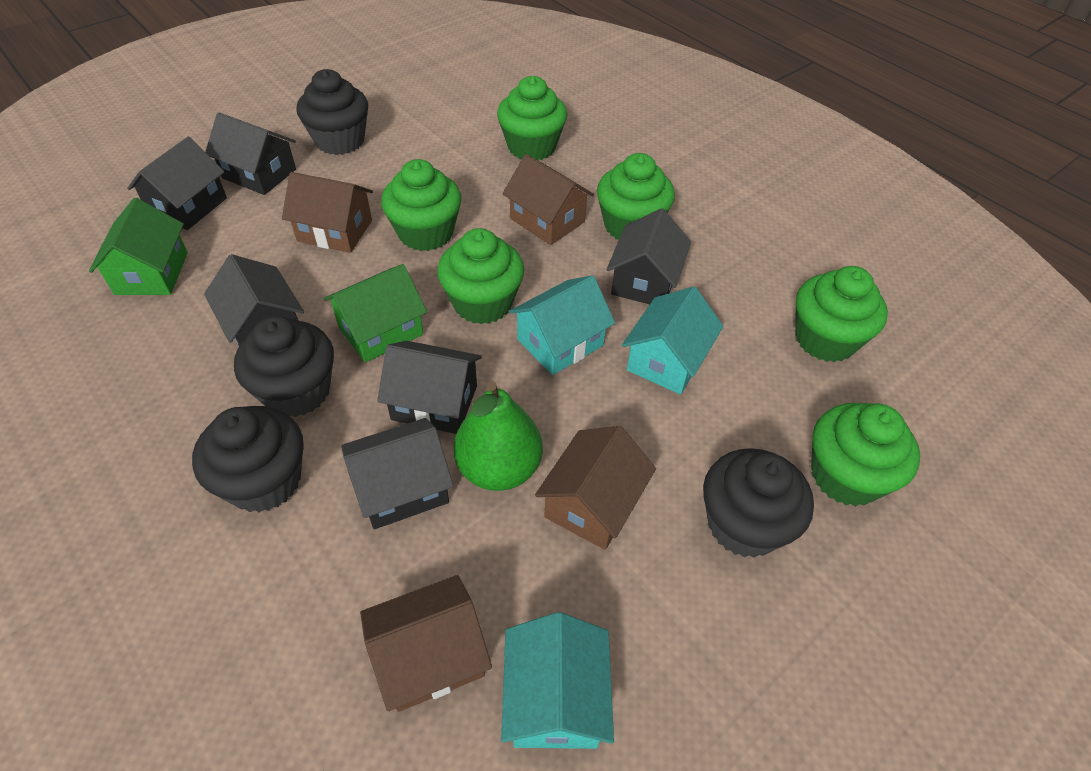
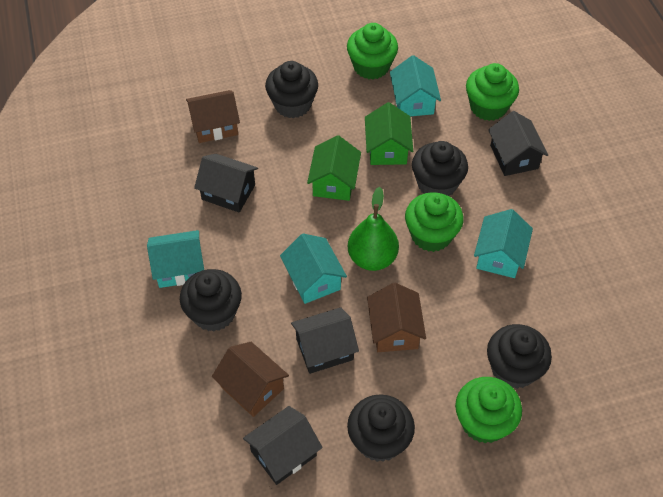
black cupcake: 4 -> 5
black house: 6 -> 4
brown house: 4 -> 3
green cupcake: 6 -> 4
turquoise house: 3 -> 4

